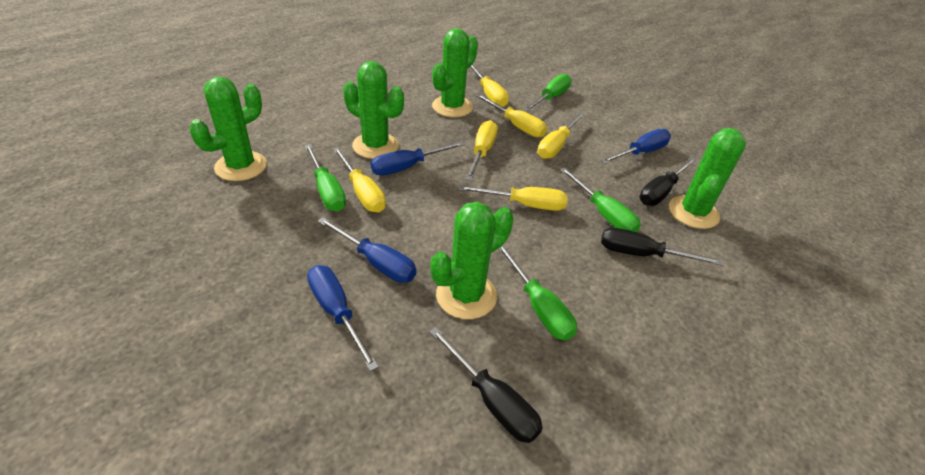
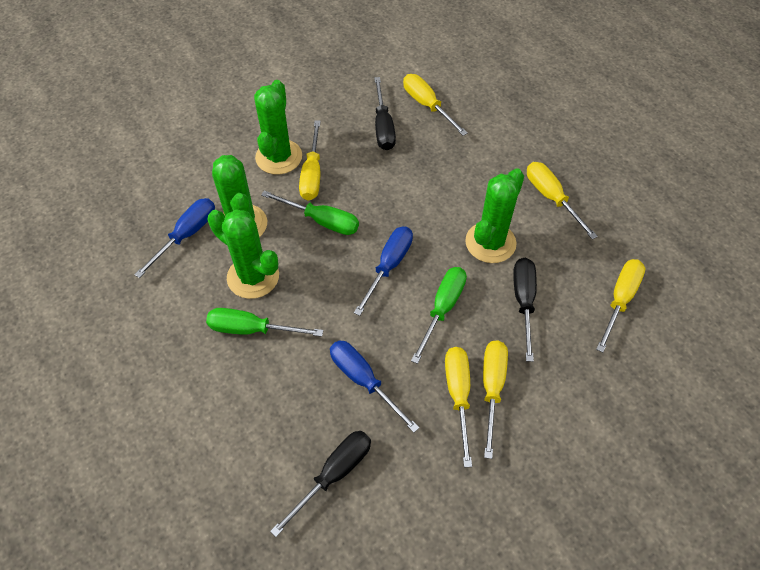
blue screwdriver: 4 -> 3
green cactus: 5 -> 4
green screwdriver: 4 -> 3

